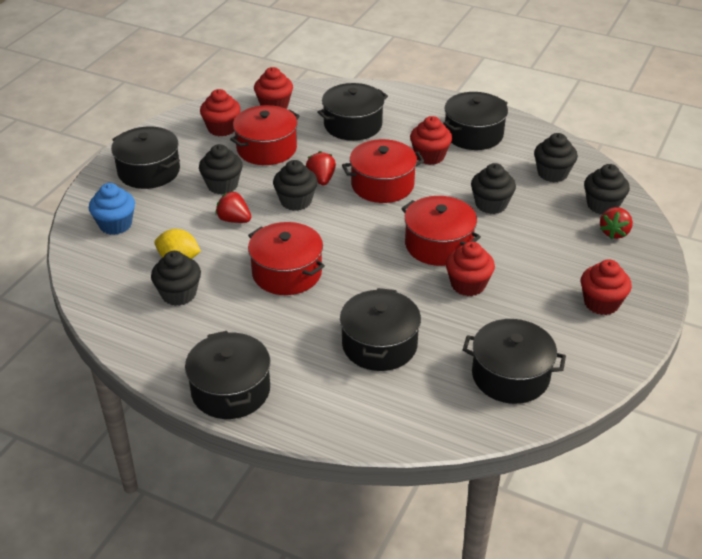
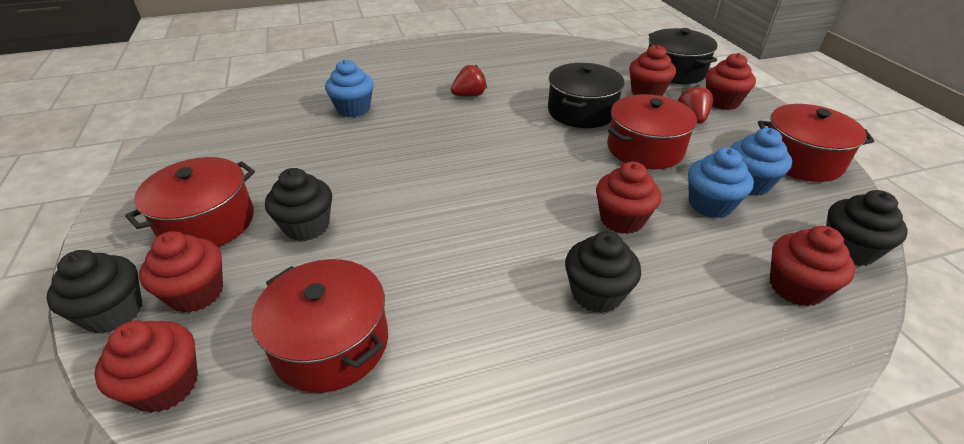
black cupcake: 6 -> 4
black pot: 6 -> 2
blue cupcake: 1 -> 3
red cupcake: 5 -> 6
red strawberry: 3 -> 2
yellow lemon: 1 -> 0

